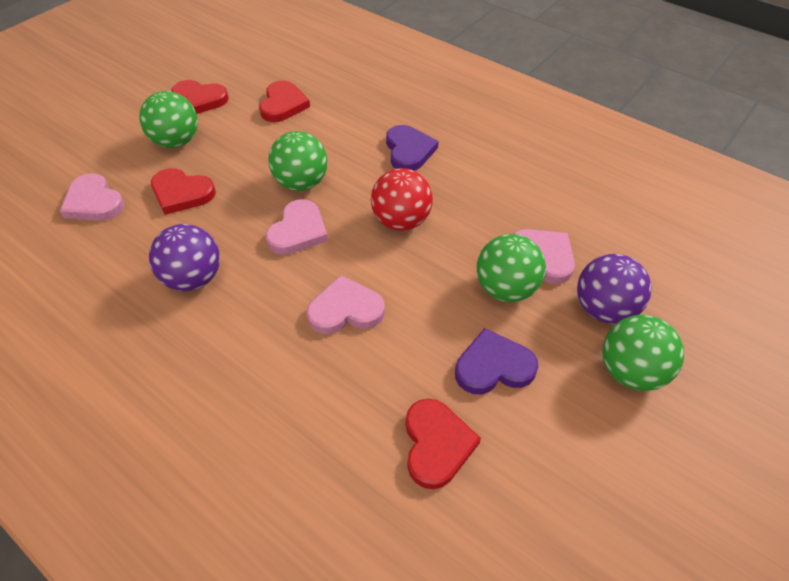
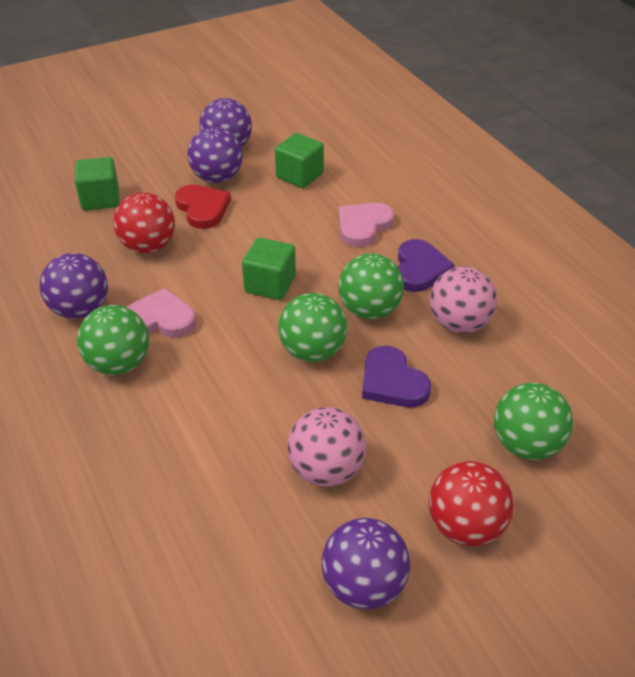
green cube: 0 -> 3
pink ball: 0 -> 2
pink heart: 4 -> 2
purple ball: 2 -> 4
red ball: 1 -> 2
red heart: 4 -> 1

